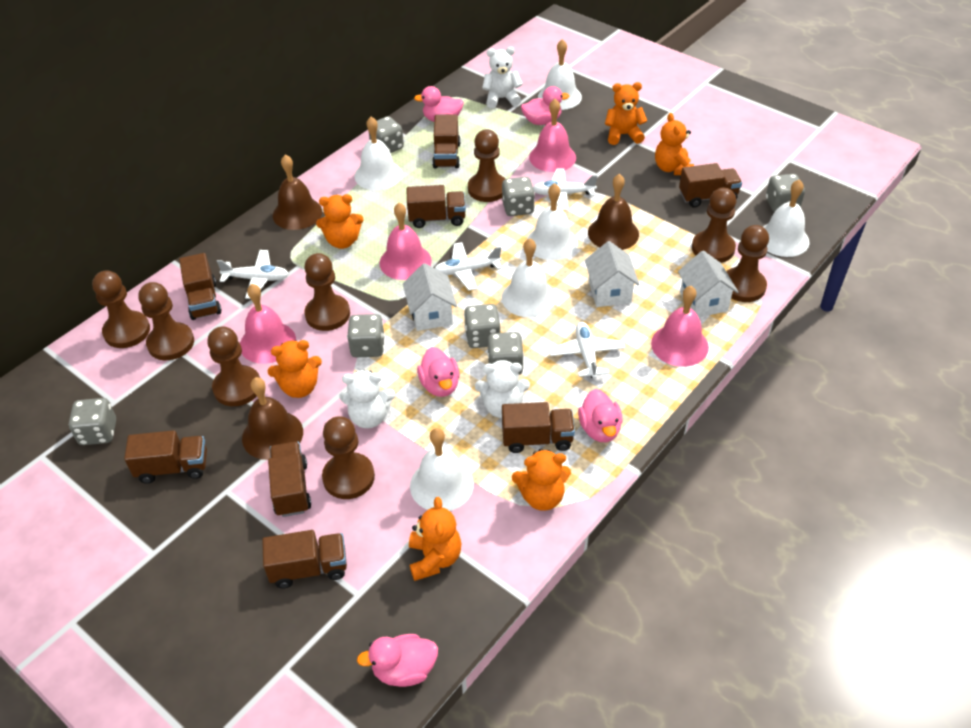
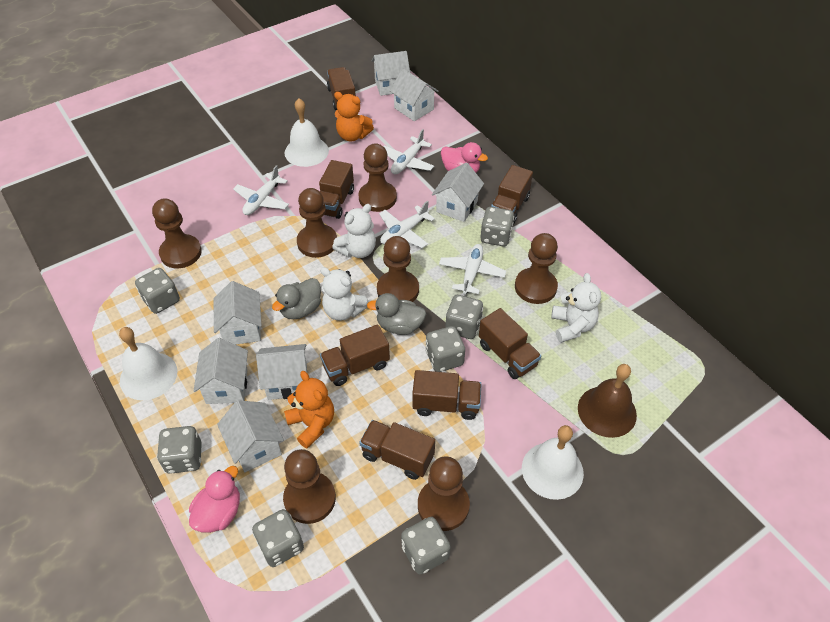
brown bell: 3 -> 1
brown pawn: 8 -> 7
brown truck: 8 -> 7
grey duck: 0 -> 2
orange teddy bear: 6 -> 2
pink bell: 4 -> 0
pink duck: 5 -> 2
white bell: 6 -> 3
white house: 3 -> 7

